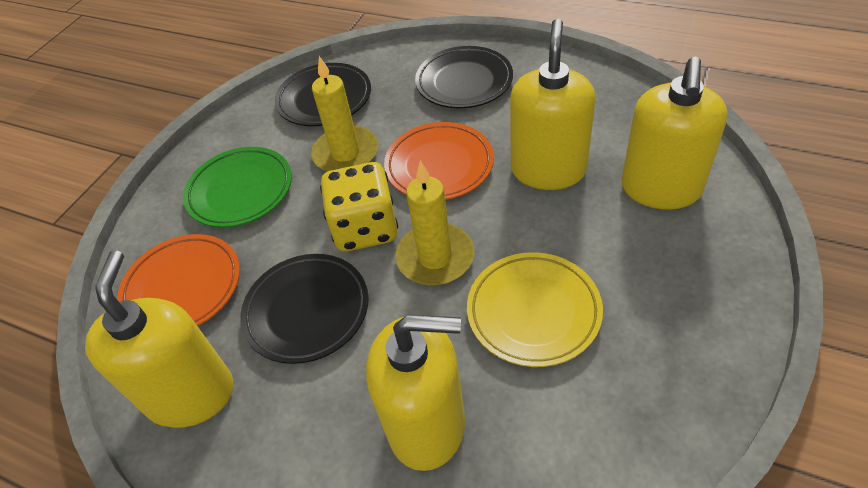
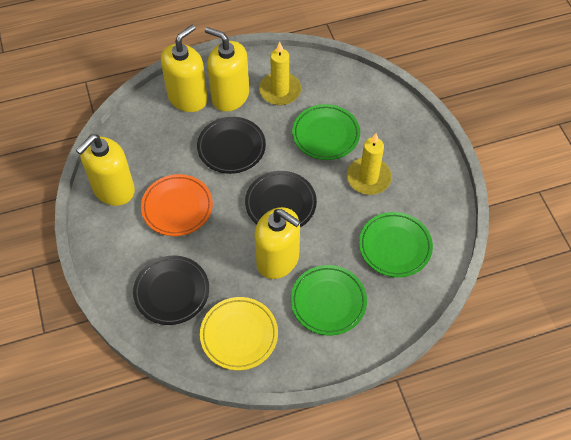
green plate: 1 -> 3
orange plate: 2 -> 1
yellow dice: 1 -> 0

